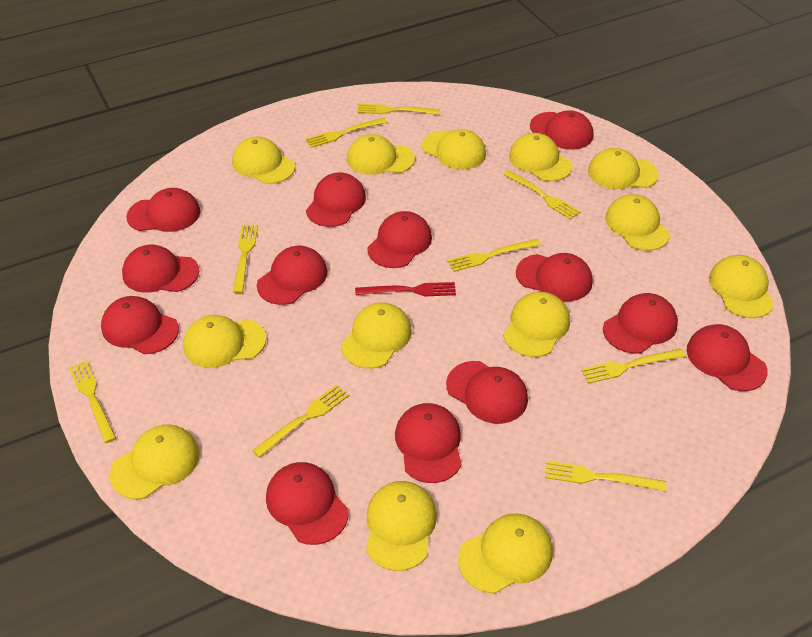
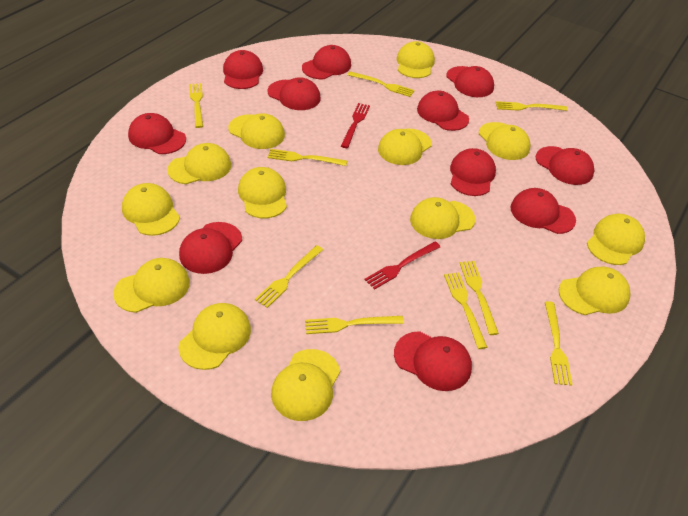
red cap: 13 -> 11
red fork: 1 -> 2

